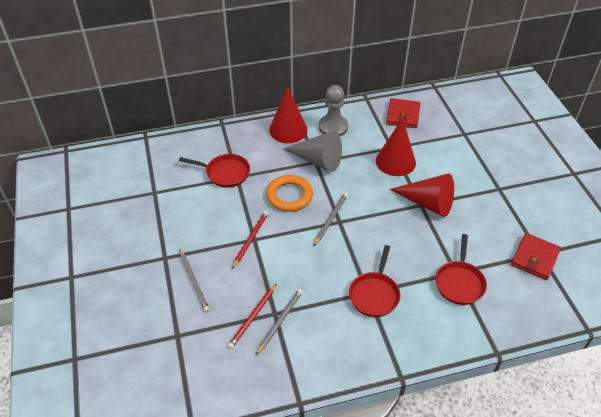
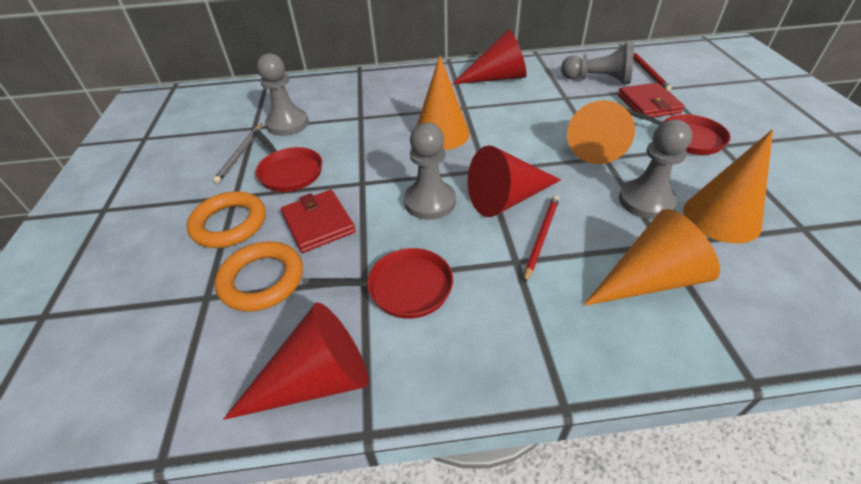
grey cone: 1 -> 0
grey pawn: 1 -> 4
grey pencil: 3 -> 1
orange cone: 0 -> 4
orange ring: 1 -> 2

